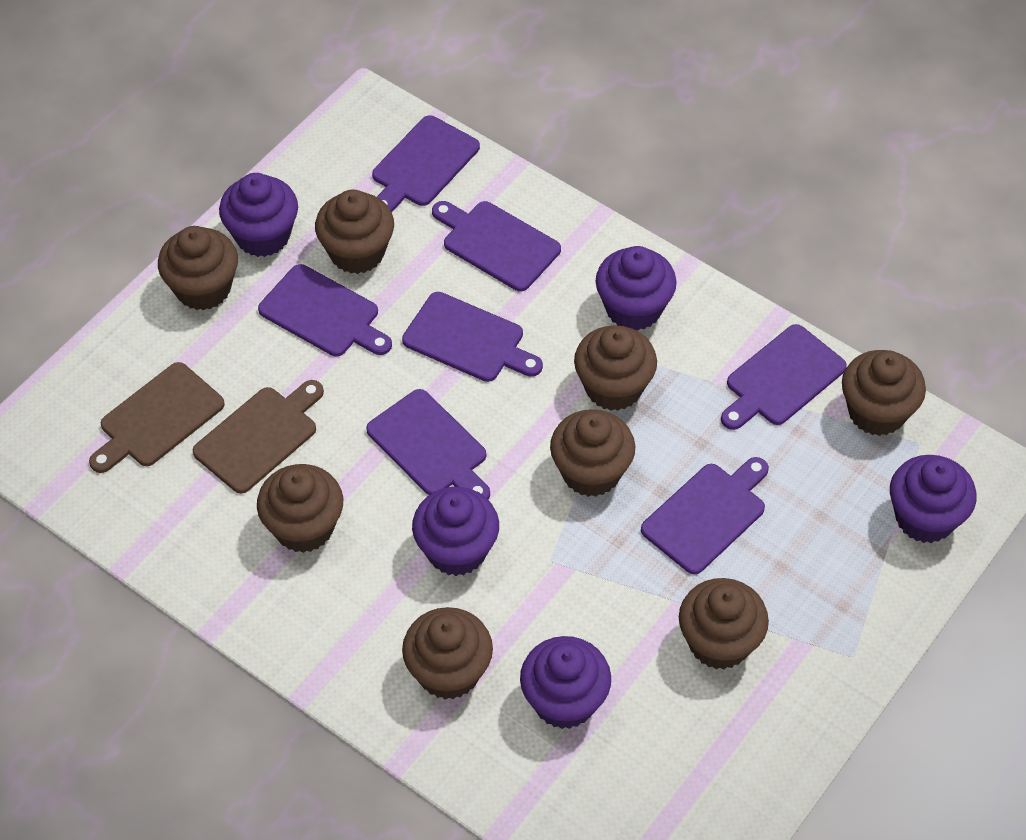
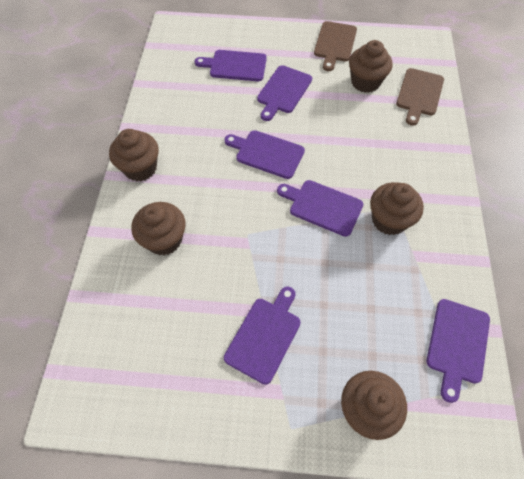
brown cupcake: 8 -> 5
purple cupcake: 5 -> 0
purple cutting board: 7 -> 6

